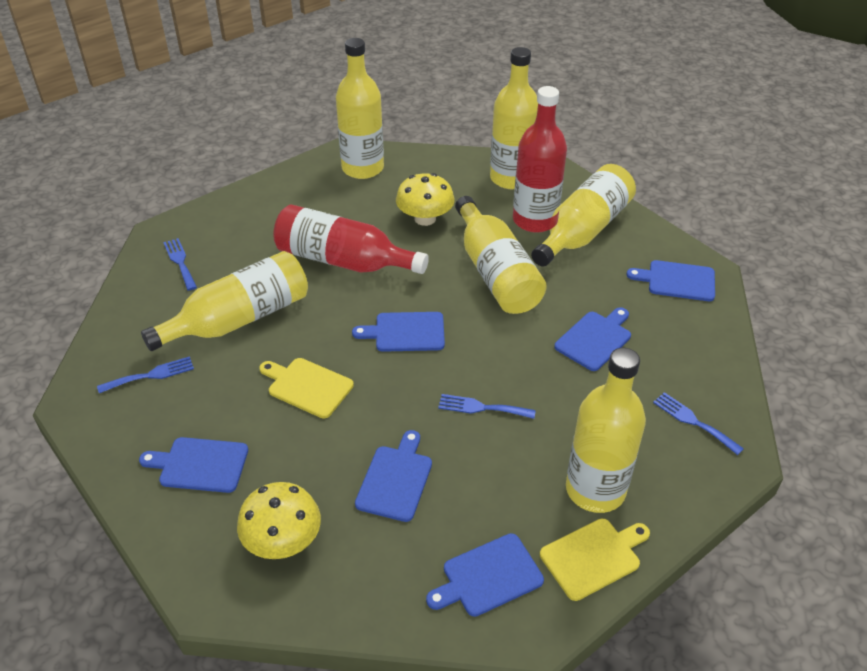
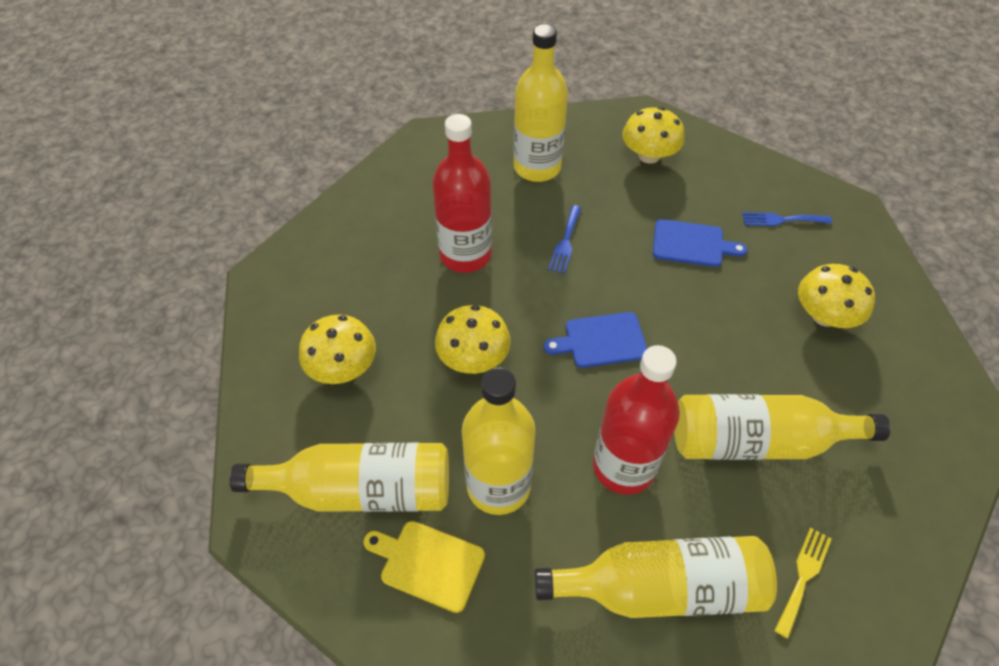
blue cutting board: 6 -> 2
blue fork: 4 -> 2
yellow bottle: 6 -> 5
yellow cutting board: 2 -> 1
yellow fork: 0 -> 1
yellow mushroom: 2 -> 4

